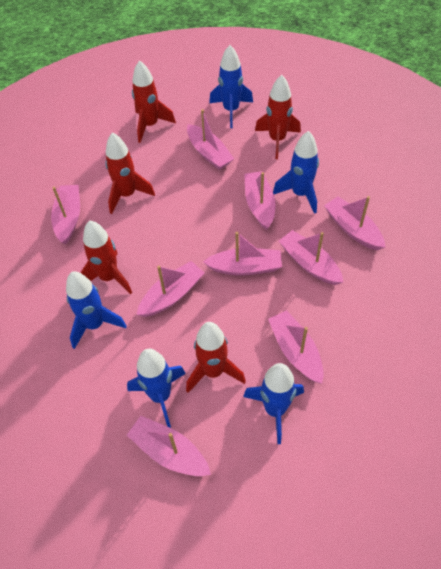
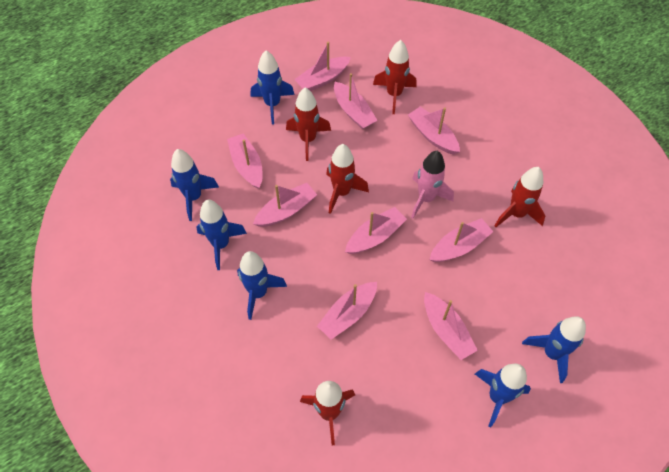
blue rocket: 5 -> 6
pink rocket: 0 -> 1

